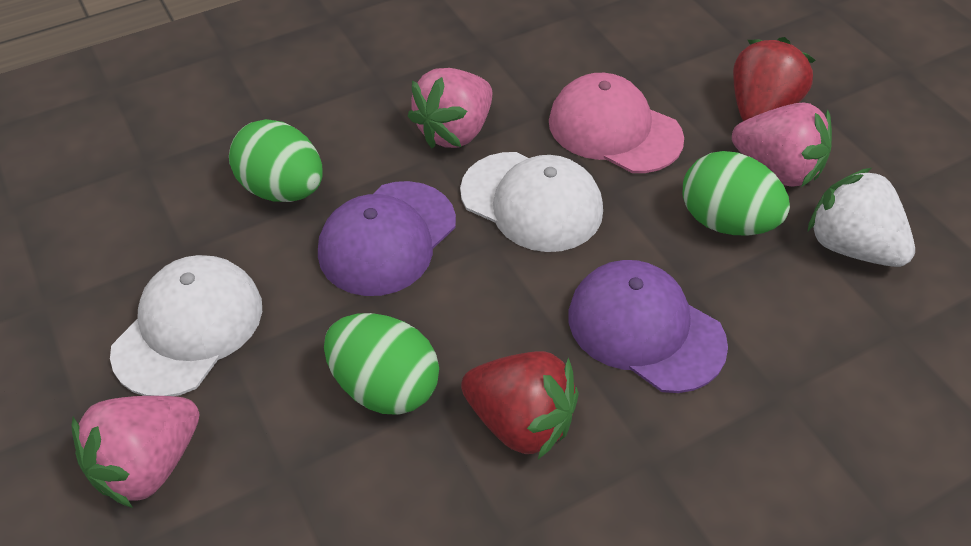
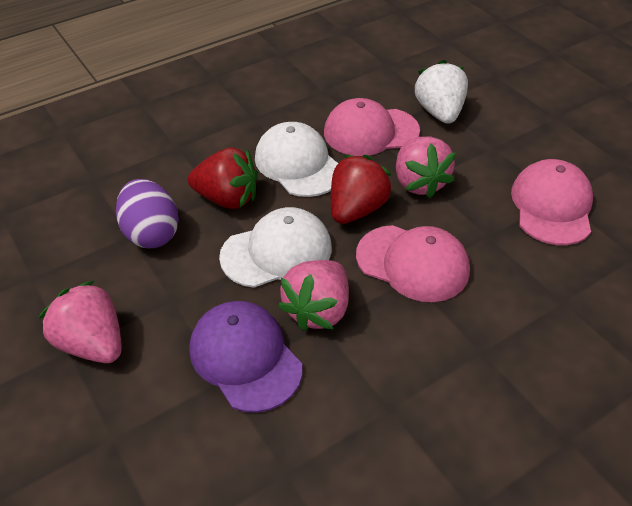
green egg: 3 -> 0
pink cap: 1 -> 3
purple cap: 2 -> 1
purple egg: 0 -> 1

